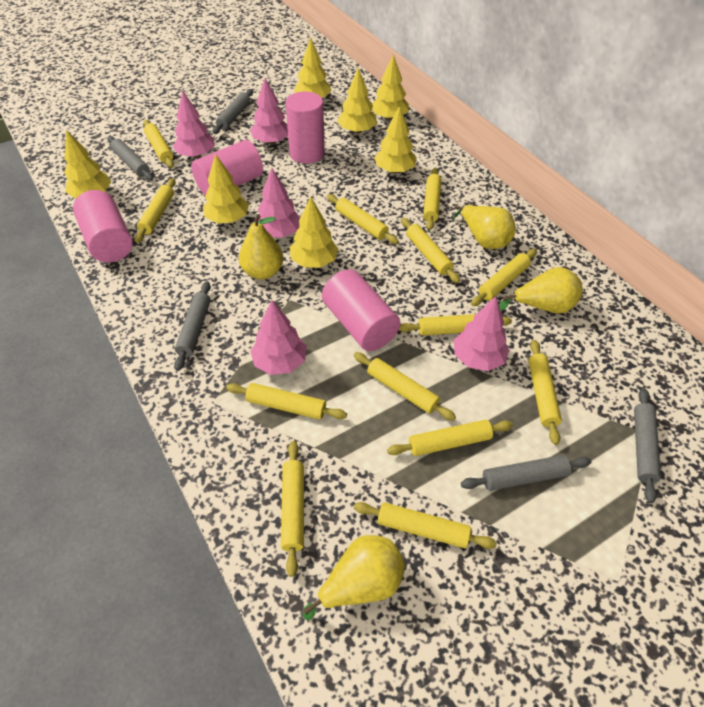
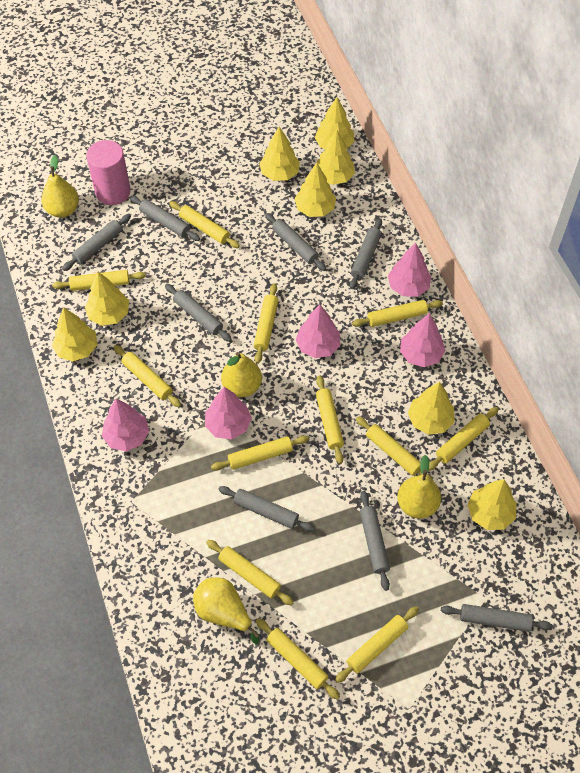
grey rolling pin: 5 -> 8
pink cylinder: 4 -> 1
yellow rolling pin: 13 -> 12
yellow tree: 7 -> 8

